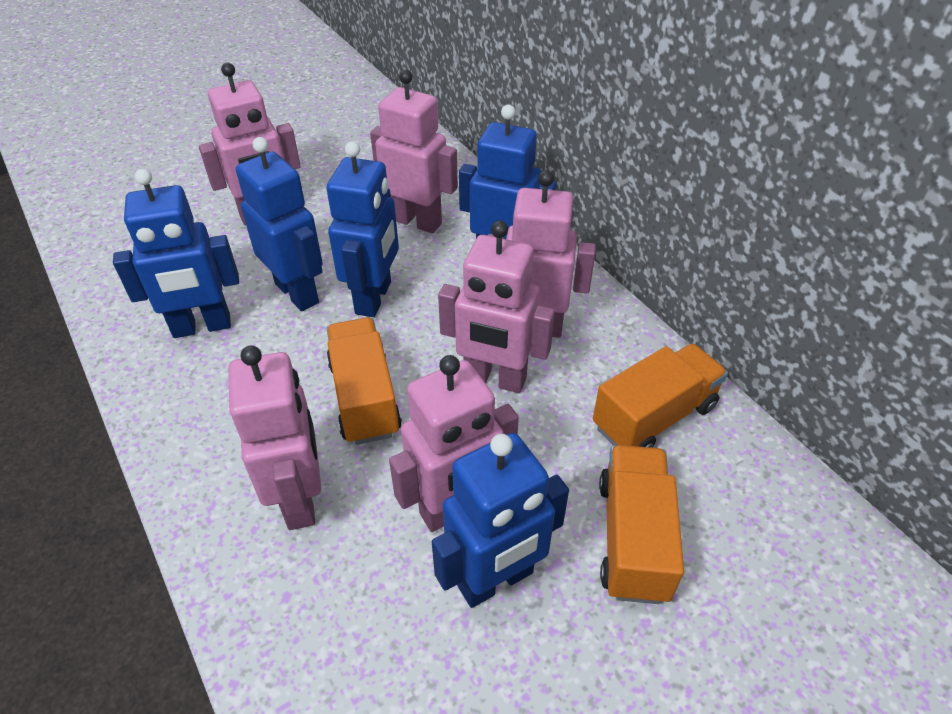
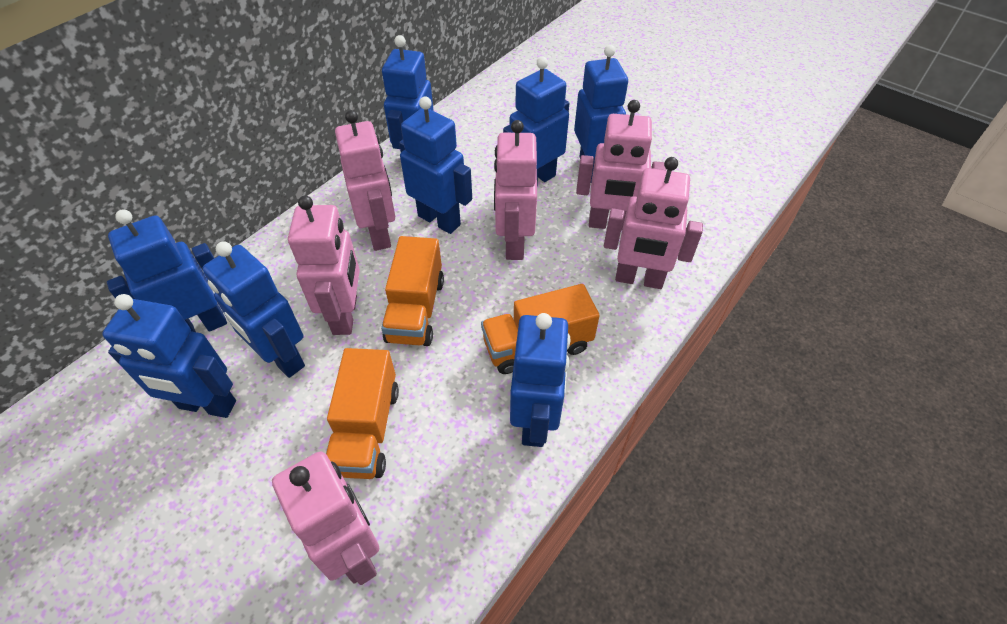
blue robot: 5 -> 8

